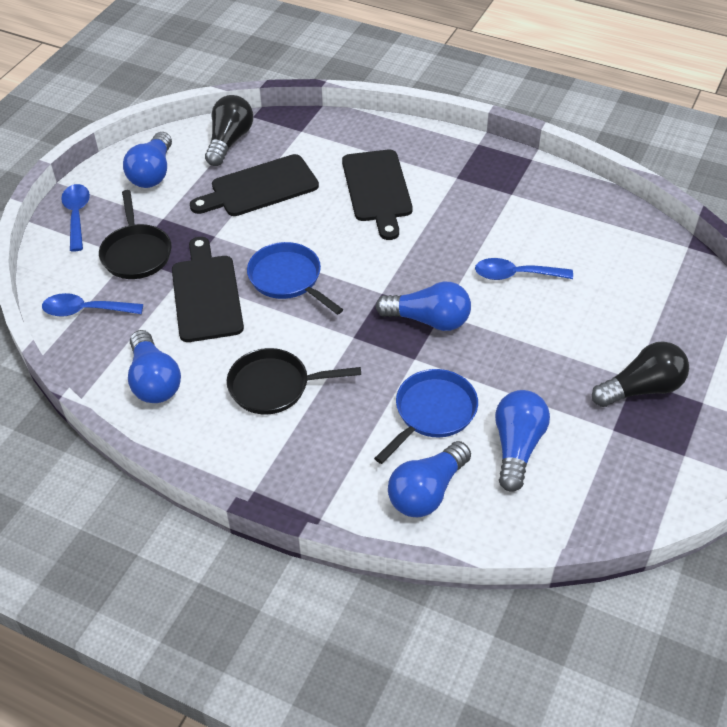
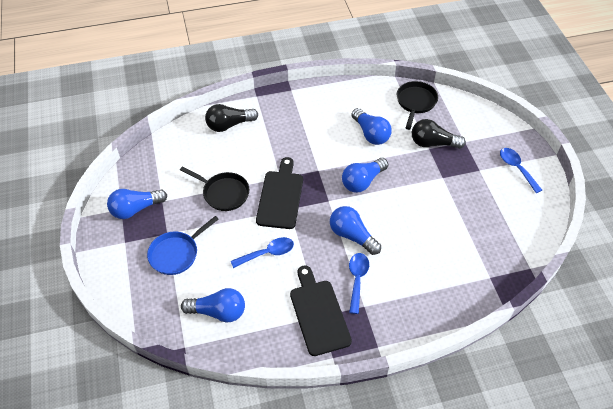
black cutting board: 3 -> 2
blue pan: 2 -> 1

